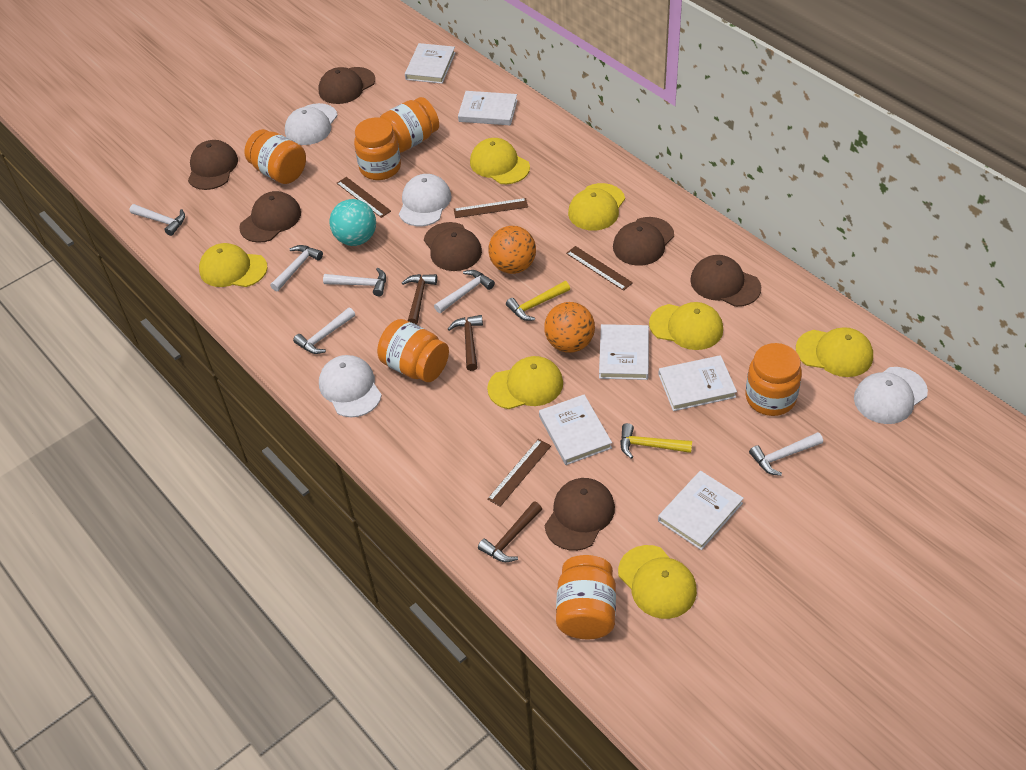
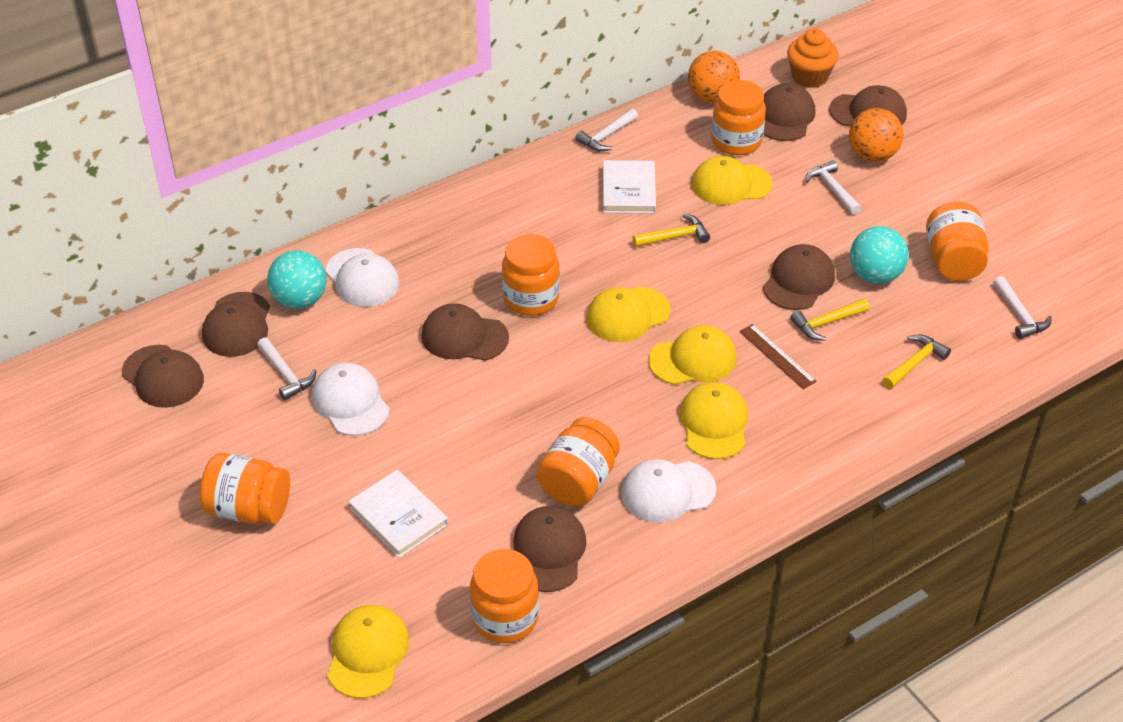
brown hammer: 3 -> 0
brown ruler: 4 -> 1
orange cupcake: 0 -> 1
turquoise ball: 1 -> 2
white book: 6 -> 2
white cap: 4 -> 3
white hammer: 6 -> 4
yellow cap: 7 -> 5
yellow hammer: 2 -> 3

